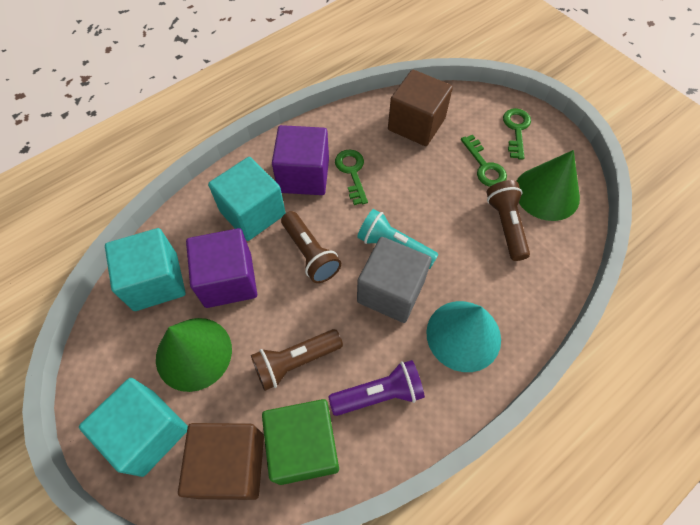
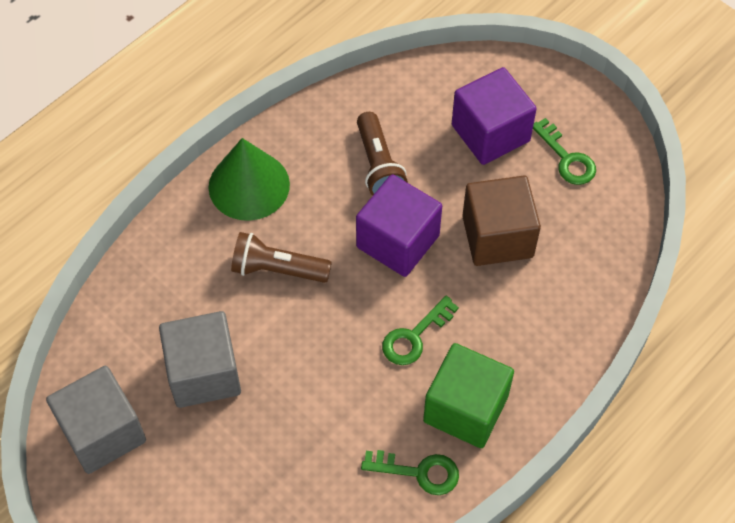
brown cube: 2 -> 1
brown flashlight: 3 -> 2
green cone: 2 -> 1
grey cube: 1 -> 2
purple flashlight: 1 -> 0
turquoise cone: 1 -> 0
turquoise cube: 3 -> 0
turquoise flashlight: 1 -> 0

